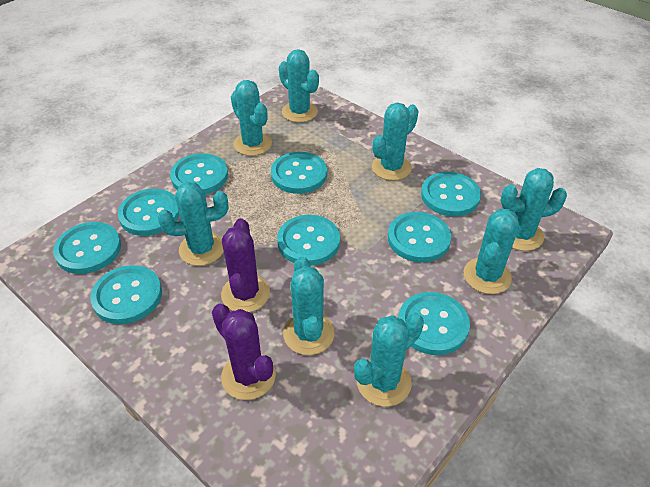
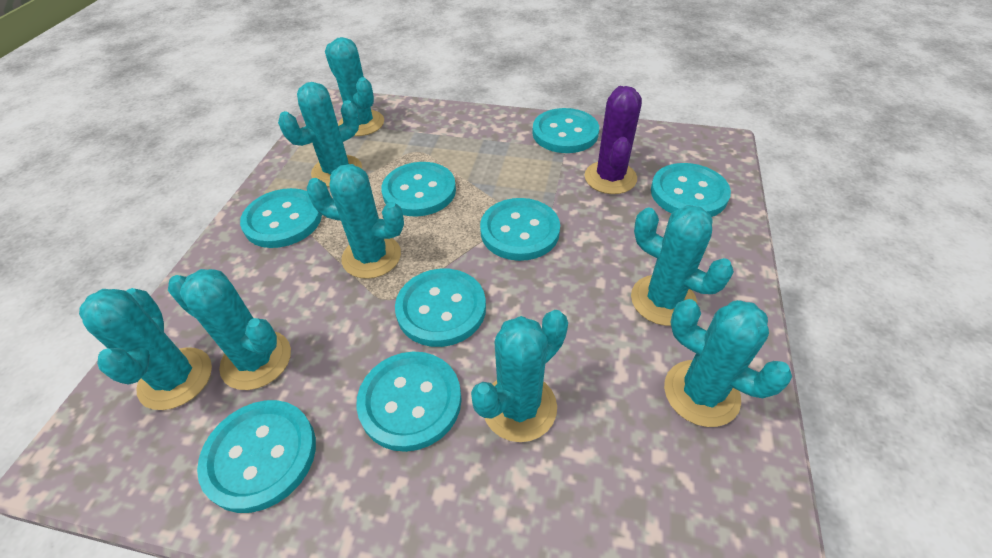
purple cactus: 2 -> 1
turquoise button: 9 -> 8

